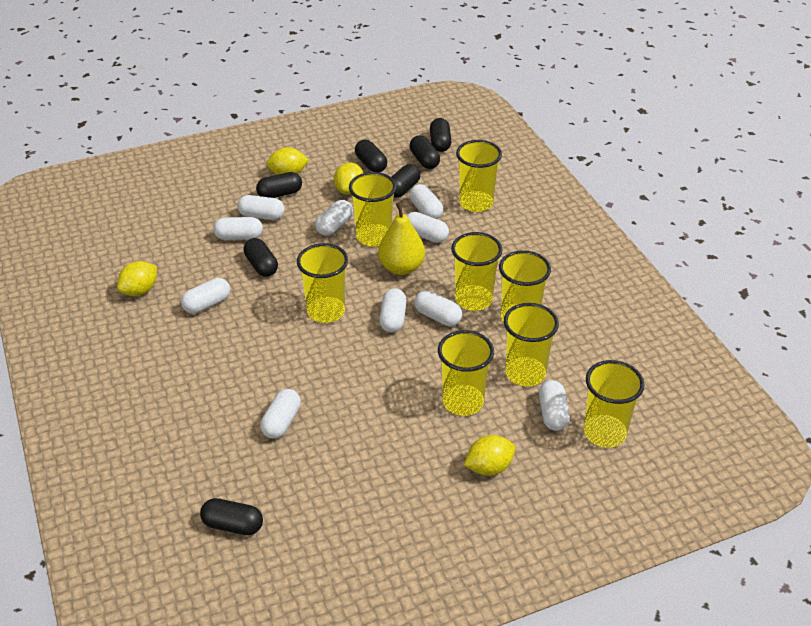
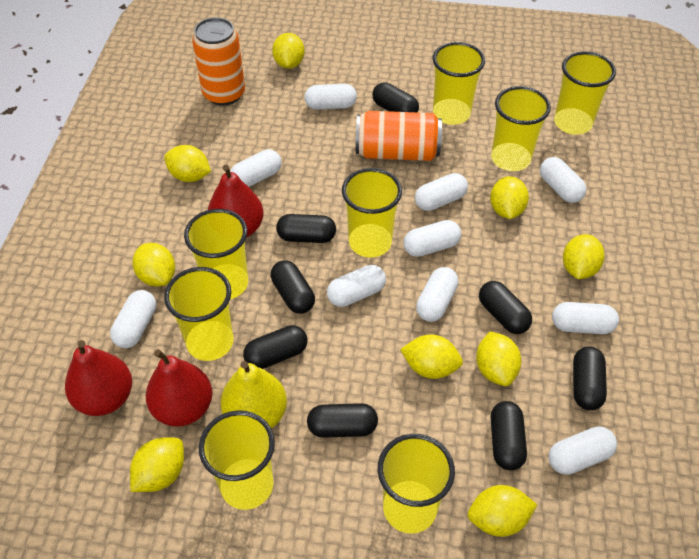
black capsule: 7 -> 8
orange can: 0 -> 2
red pear: 0 -> 3
yellow lemon: 4 -> 9

